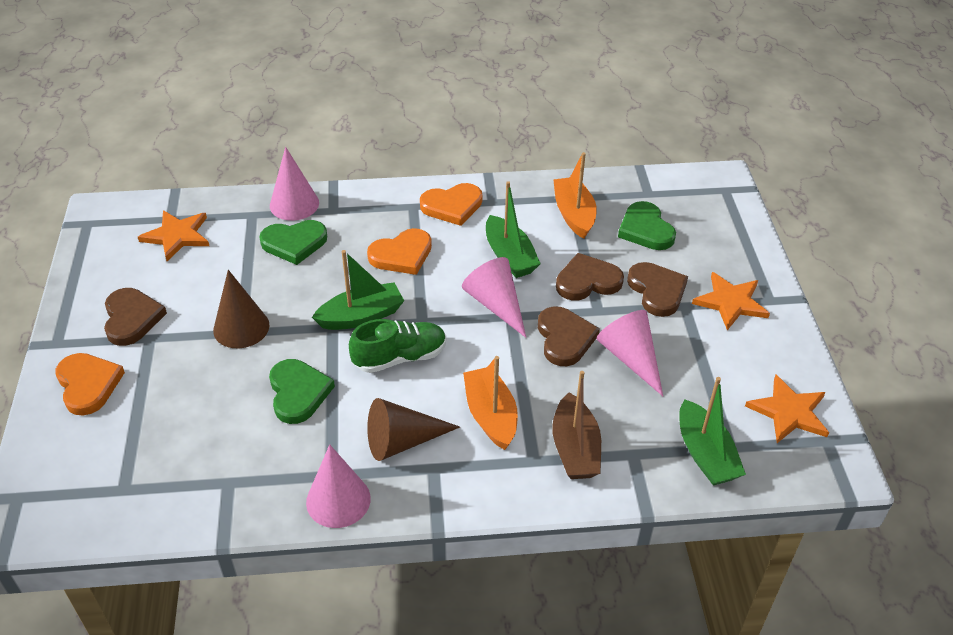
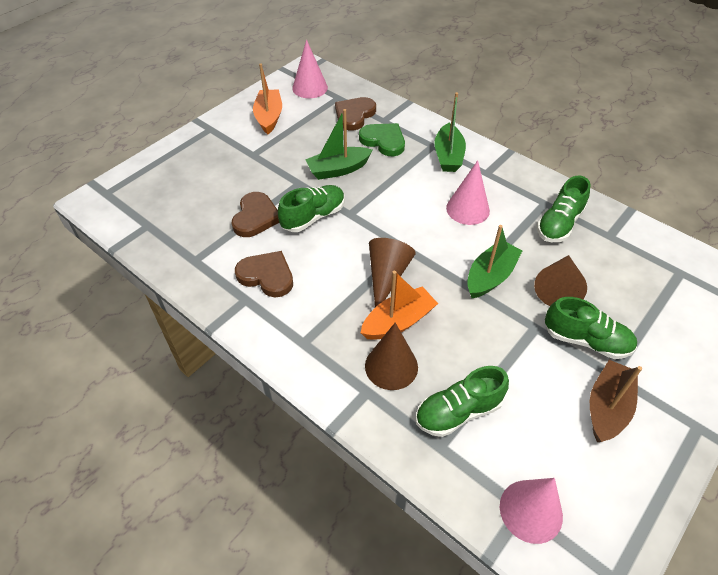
brown cone: 2 -> 3
brown heart: 4 -> 3
green heart: 3 -> 1
green shoe: 1 -> 4
orange heart: 3 -> 0
orange star: 3 -> 0
pink cone: 4 -> 3

